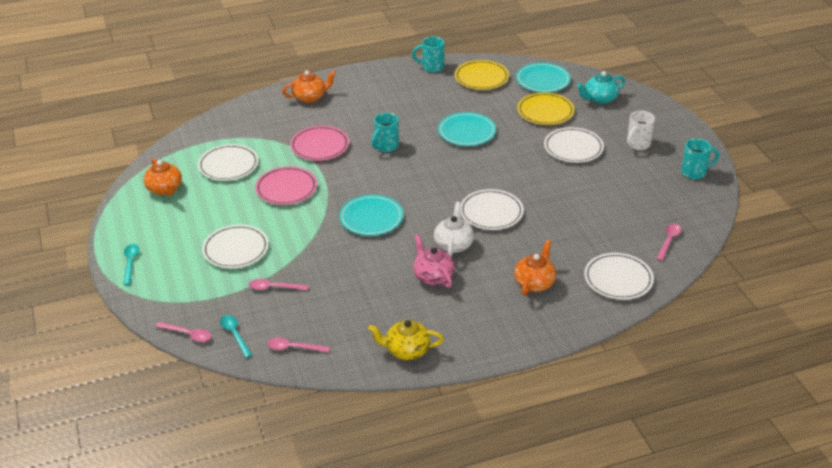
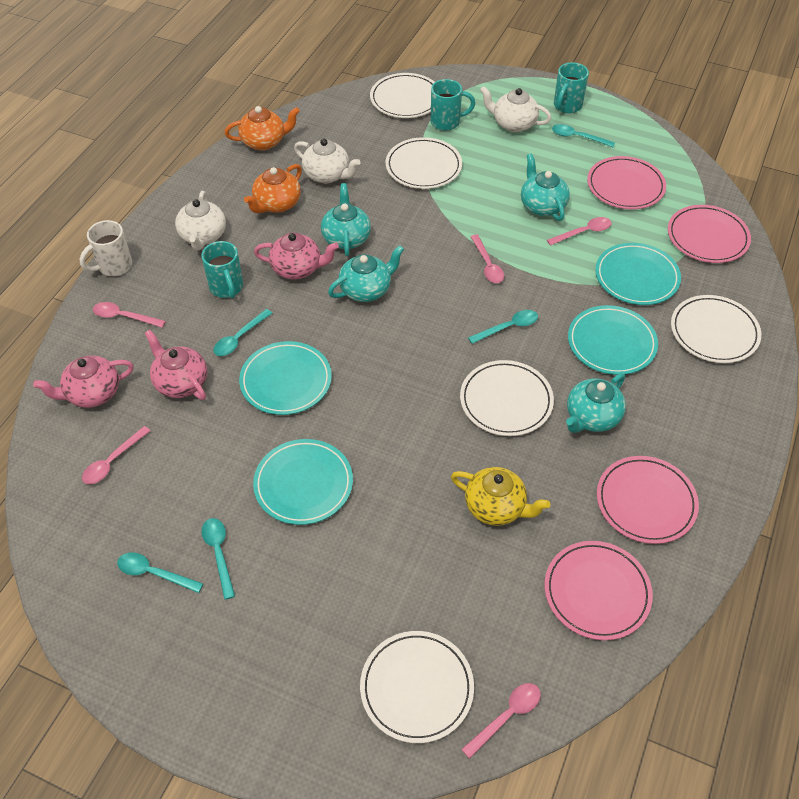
orange teapot: 3 -> 2
pink plate: 2 -> 4
pink spoon: 4 -> 5
pink teapot: 1 -> 3
turquoise plate: 3 -> 4
turquoise spoon: 2 -> 5
turquoise teapot: 1 -> 4
white teapot: 1 -> 3
yellow plate: 2 -> 0

